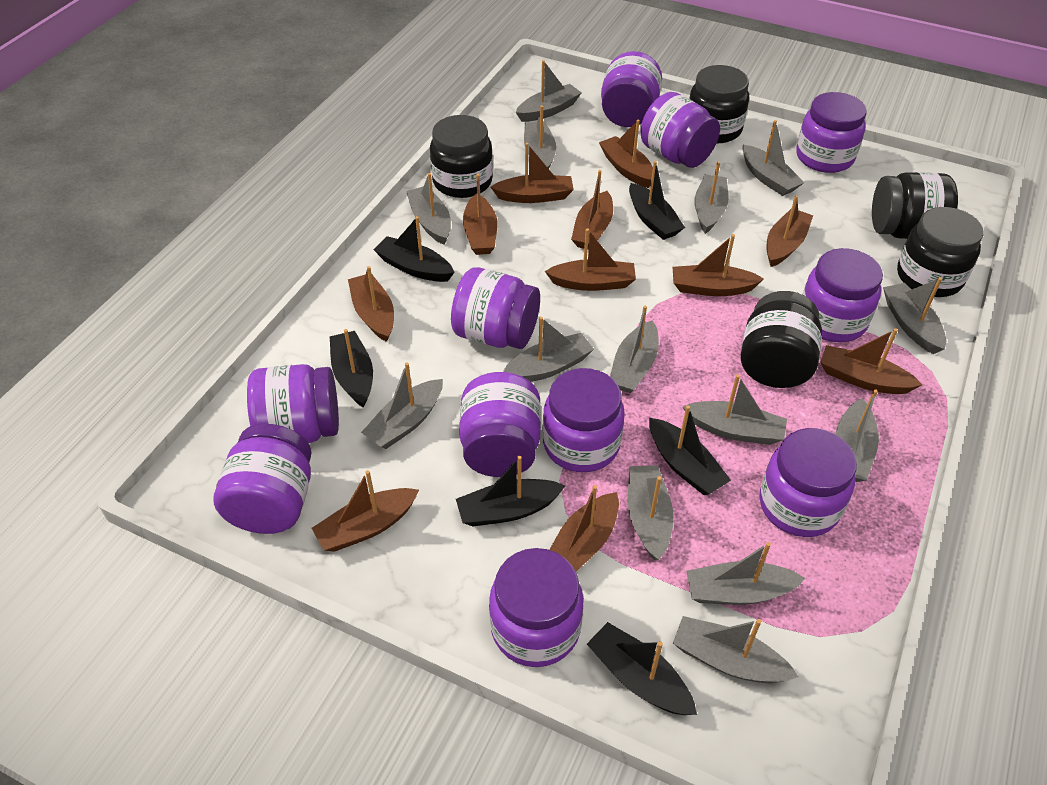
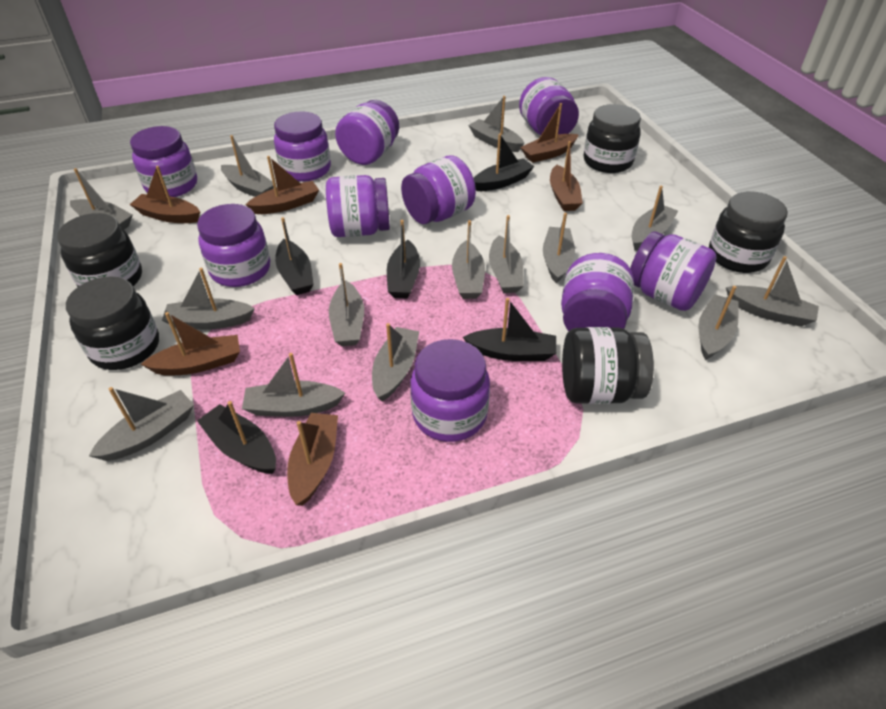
black boat: 6 -> 5
brown boat: 11 -> 6
purple jar: 11 -> 10

